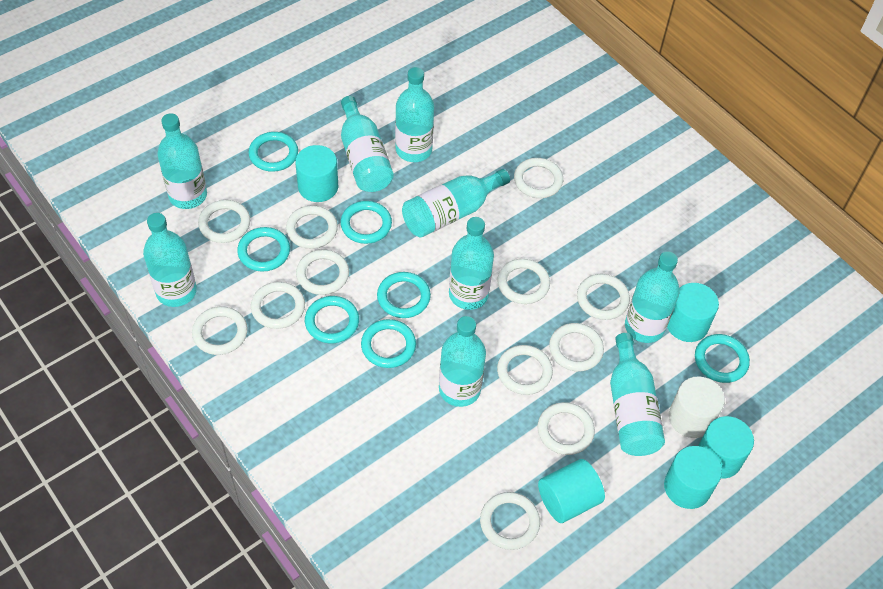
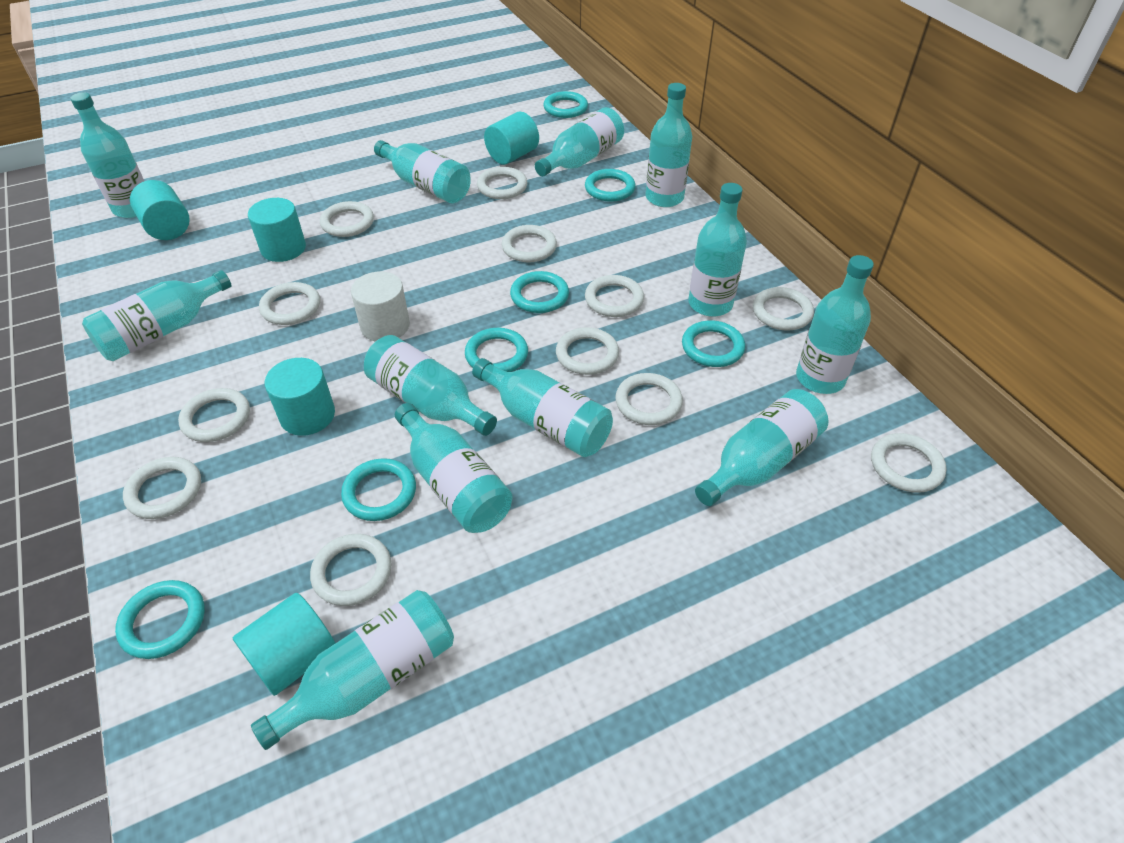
turquoise bottle: 9 -> 12

